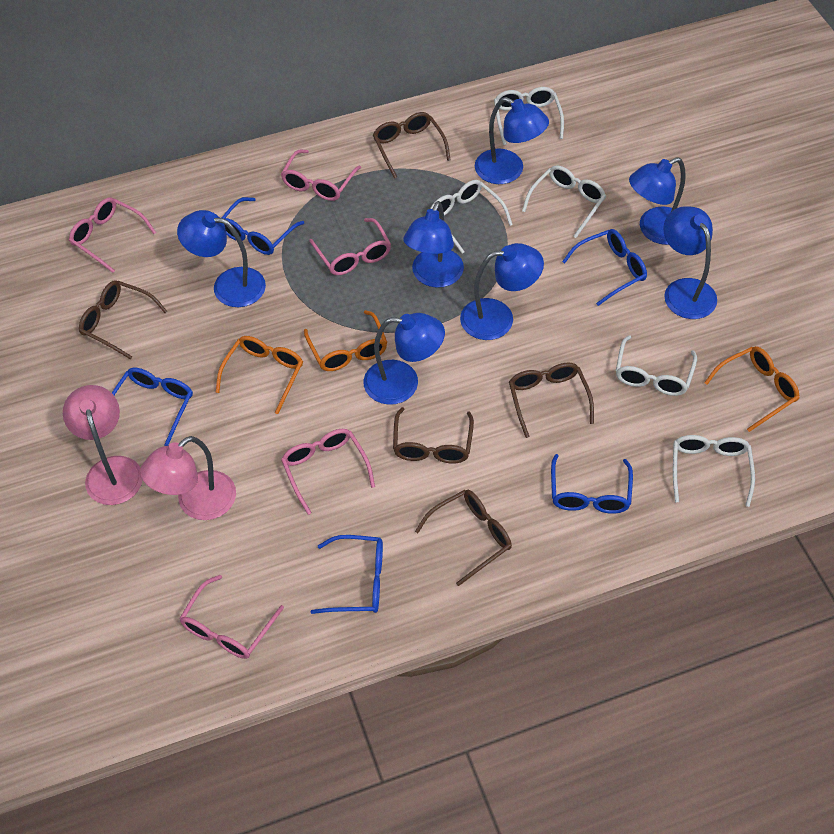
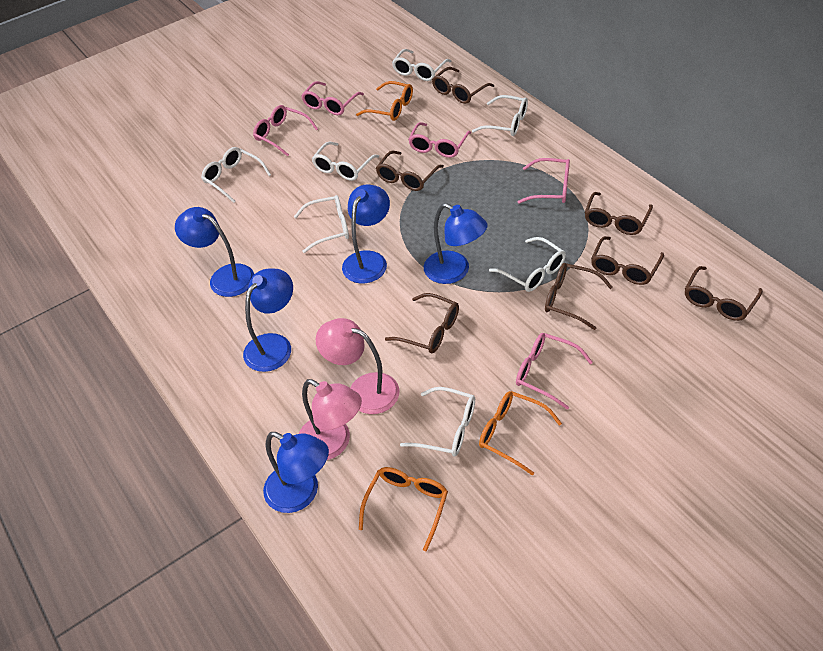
blue glasses: 5 -> 0
blue lamp: 7 -> 5
brown glasses: 5 -> 7
white glasses: 5 -> 7

